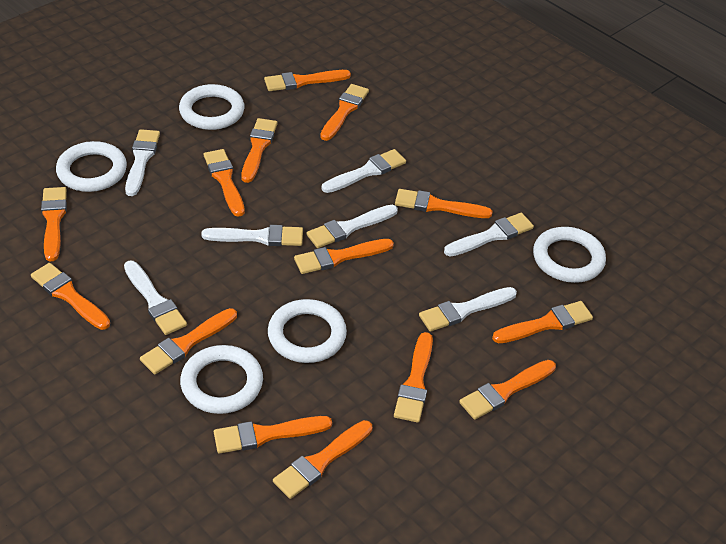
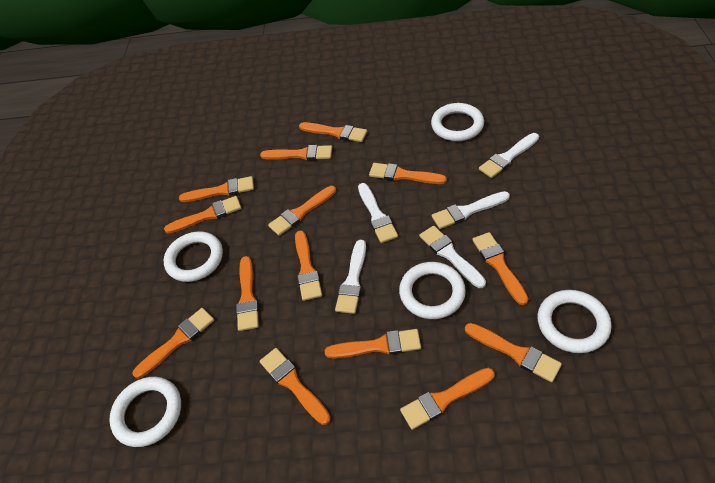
white brush: 7 -> 5

